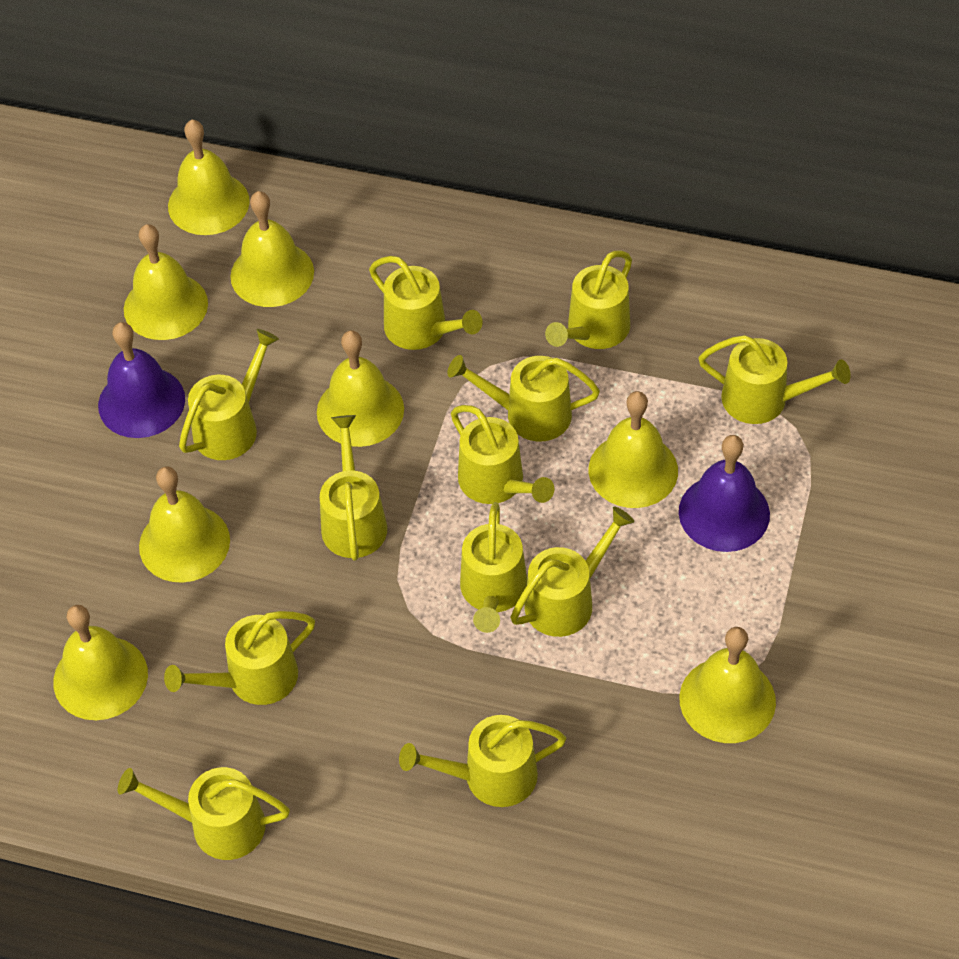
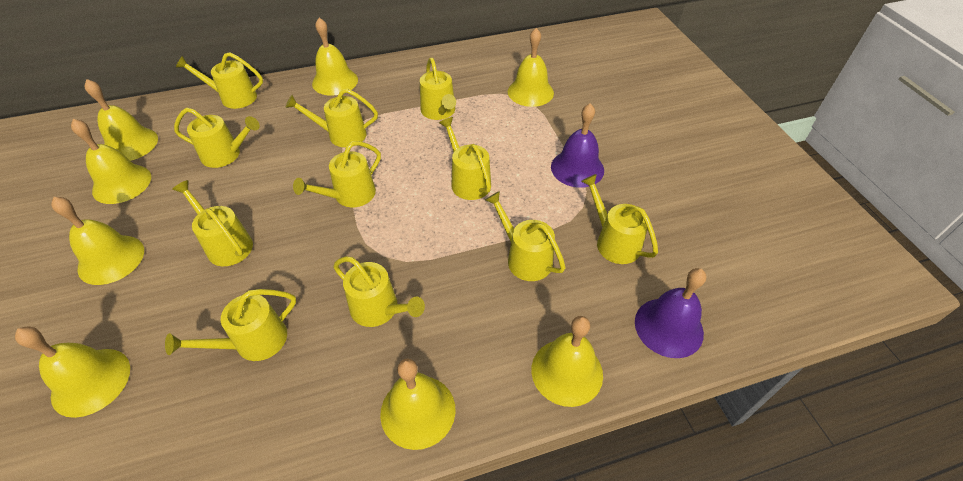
yellow watering can: 12 -> 11

